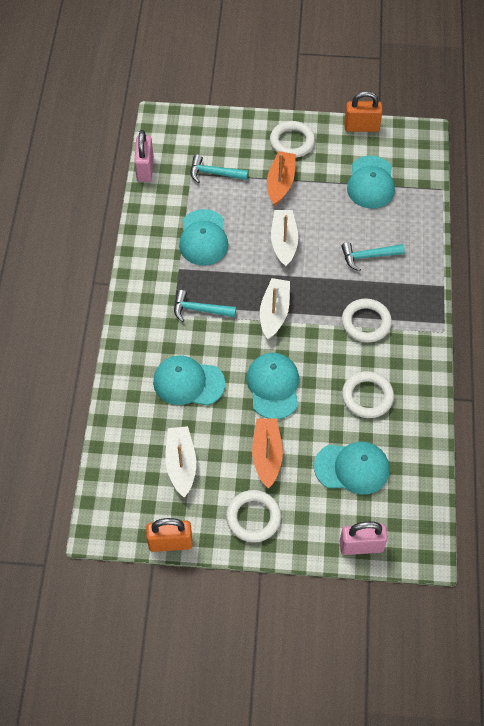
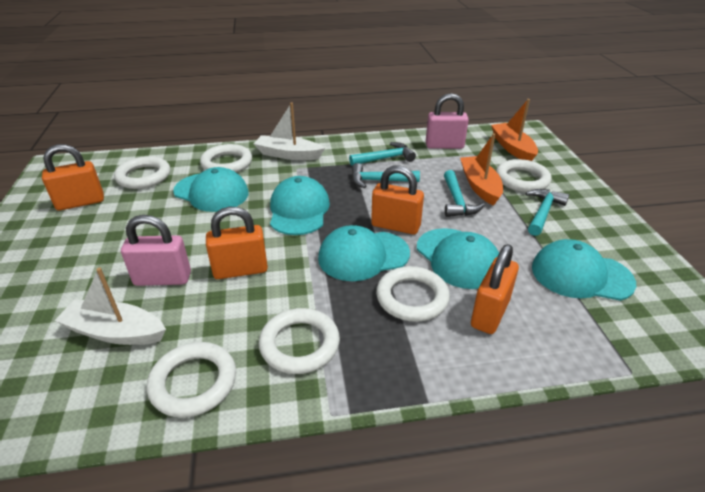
orange padlock: 2 -> 4
turquoise hammer: 3 -> 4
white boat: 3 -> 2
white ring: 4 -> 6

